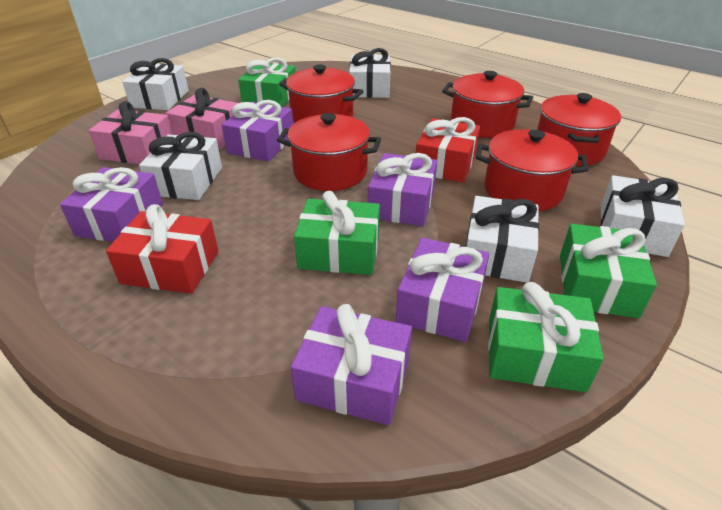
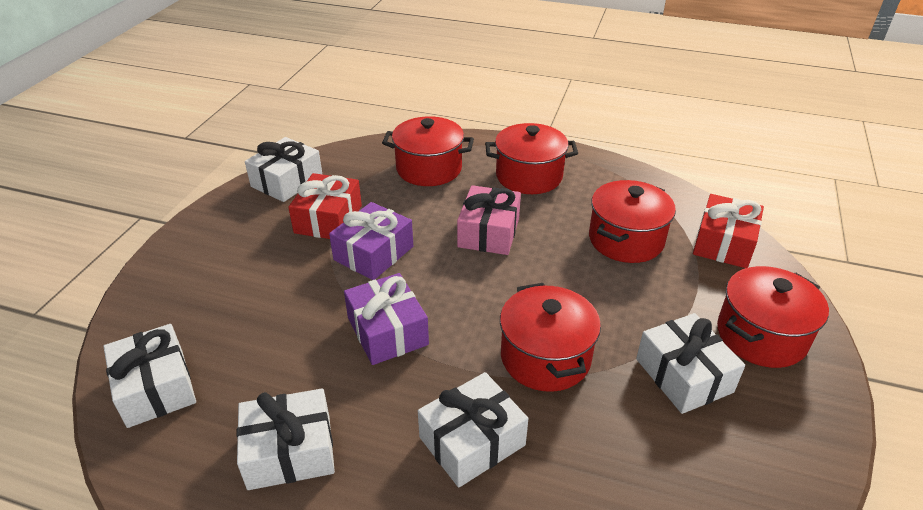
green gift: 4 -> 0
pink gift: 2 -> 1
purple gift: 5 -> 2

